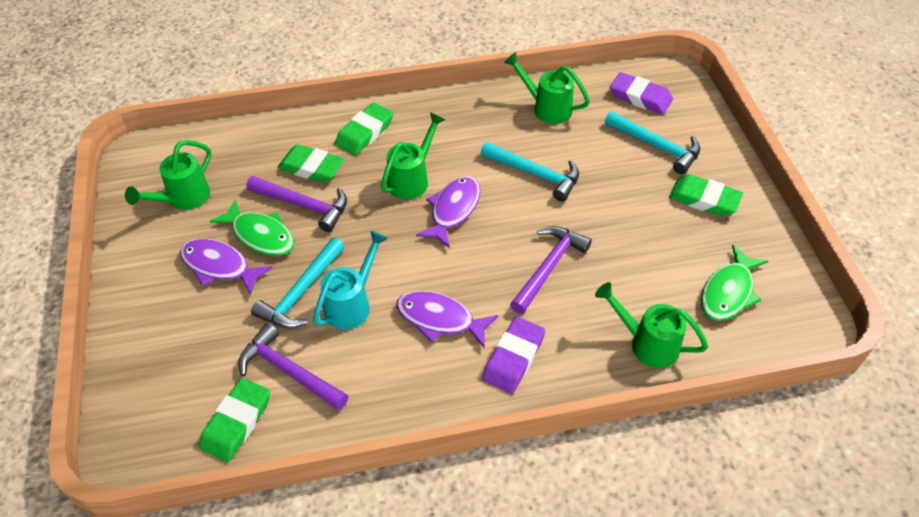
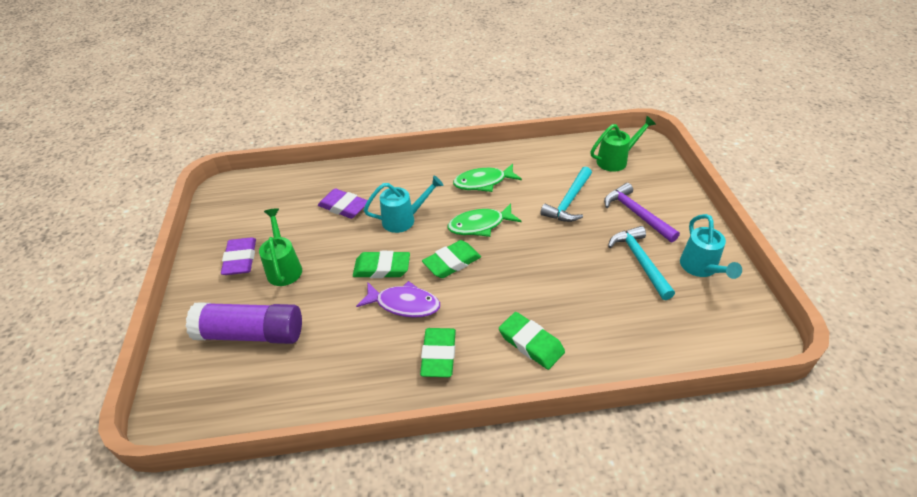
green watering can: 4 -> 2
purple fish: 3 -> 1
purple glue stick: 0 -> 1
purple hammer: 3 -> 1
turquoise hammer: 3 -> 2
turquoise watering can: 1 -> 2

